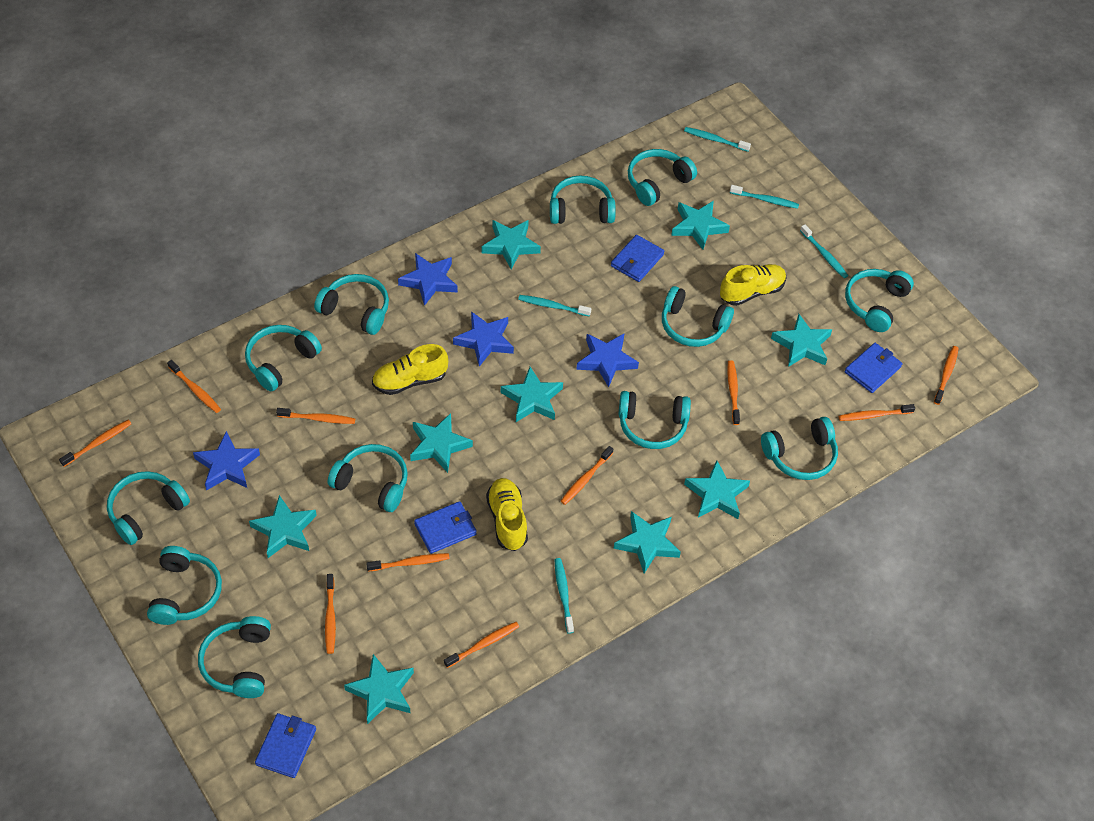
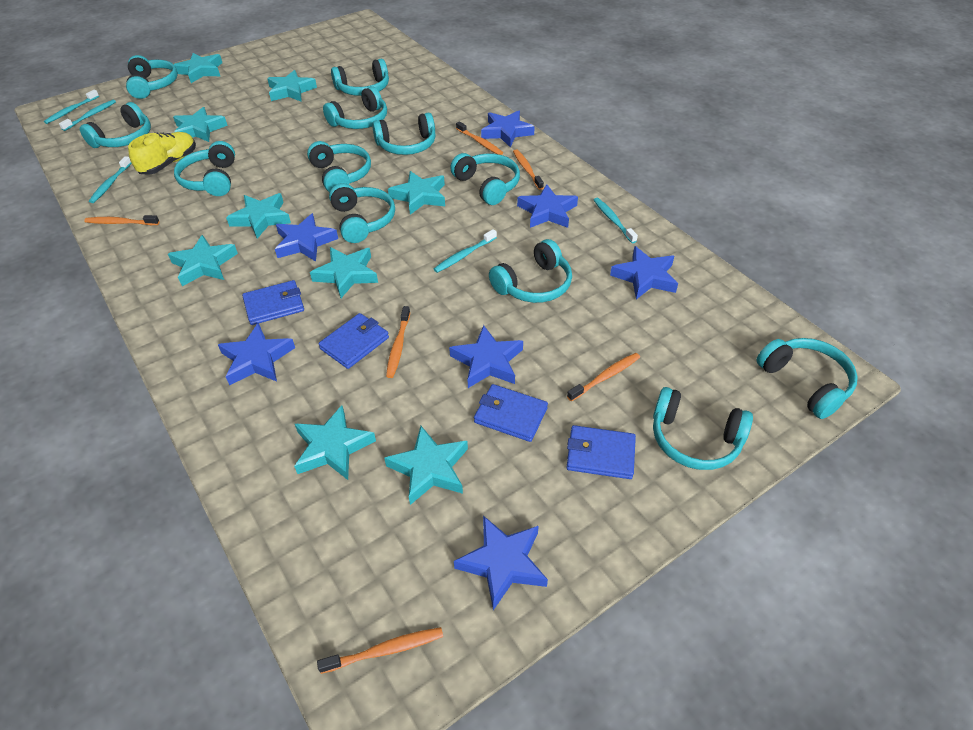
blue star: 4 -> 7
orange toothbrush: 10 -> 6
yellow shoe: 3 -> 1

